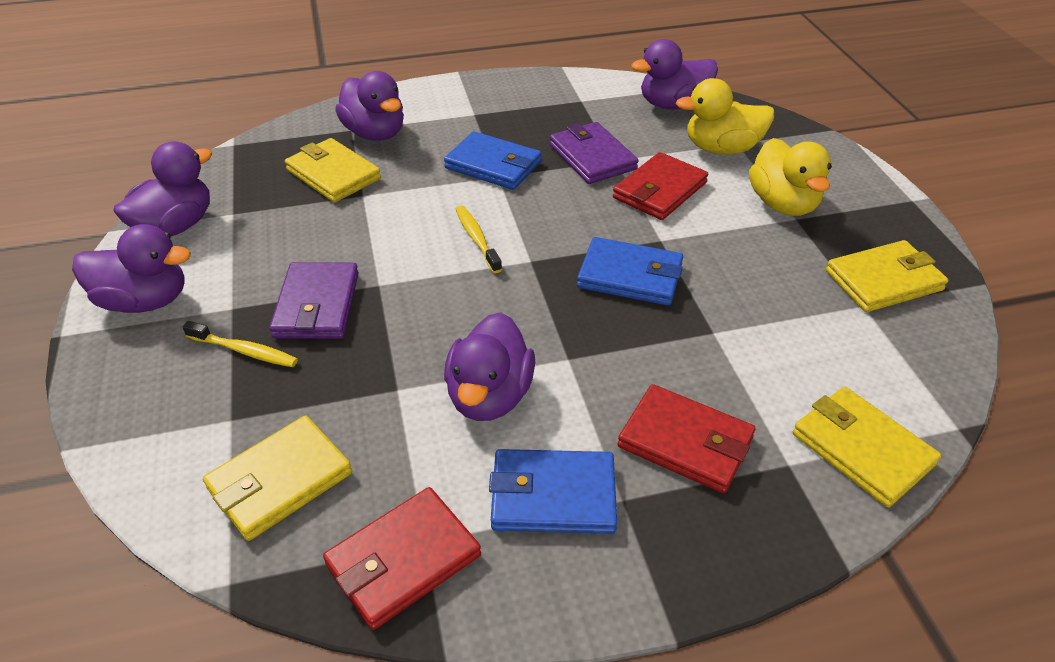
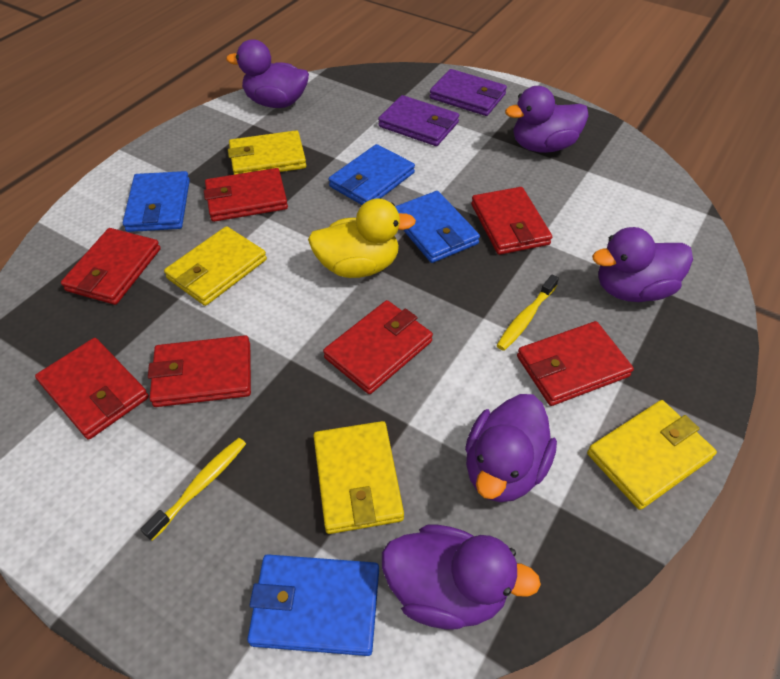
blue wallet: 3 -> 4
red wallet: 3 -> 7
yellow duck: 2 -> 1

